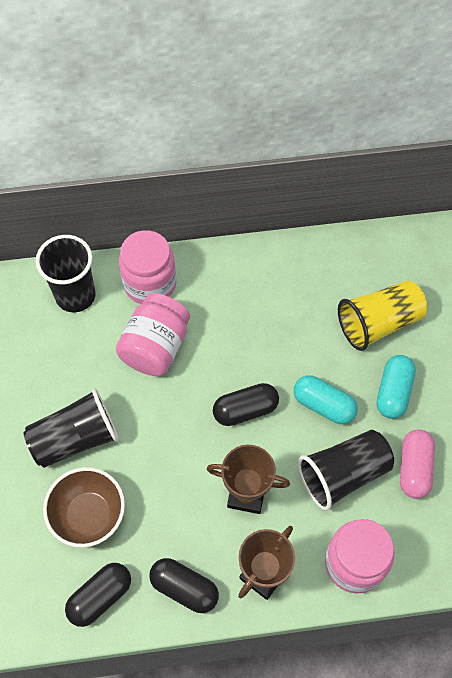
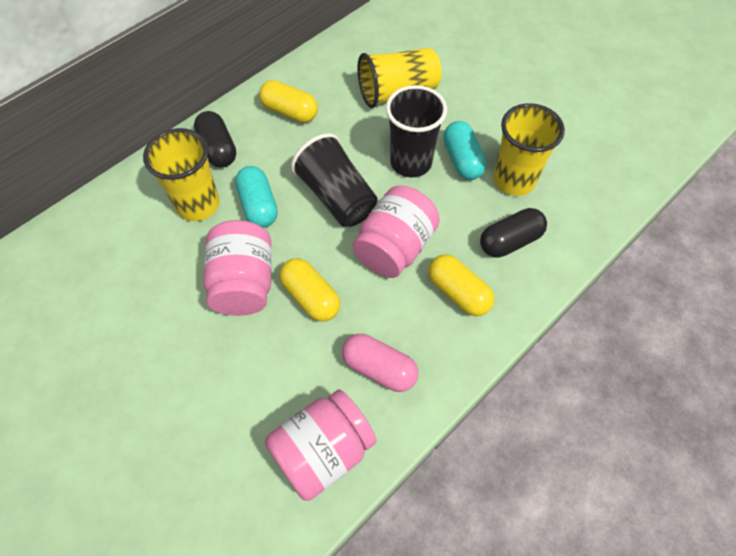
black capsule: 3 -> 2
black cup: 3 -> 2
brown bowl: 1 -> 0
brown trophy: 2 -> 0
yellow capsule: 0 -> 3
yellow cup: 1 -> 3

